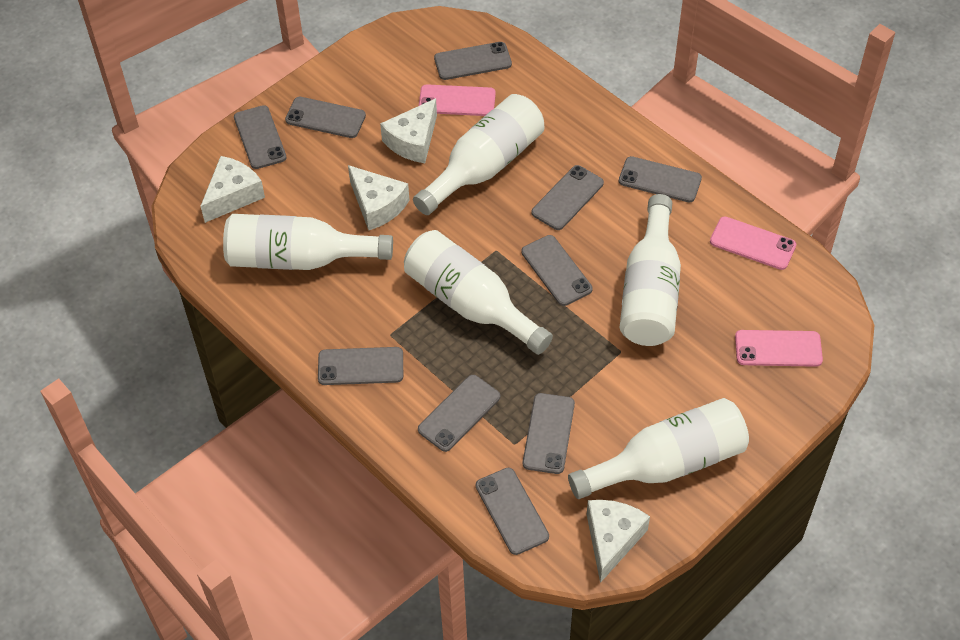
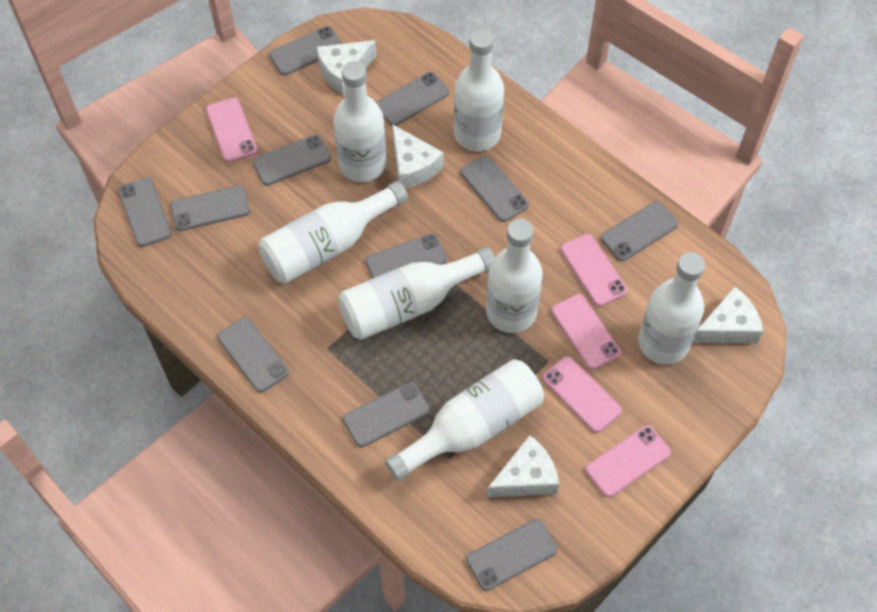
grey phone: 10 -> 11
pink phone: 3 -> 5
white bottle: 5 -> 7

